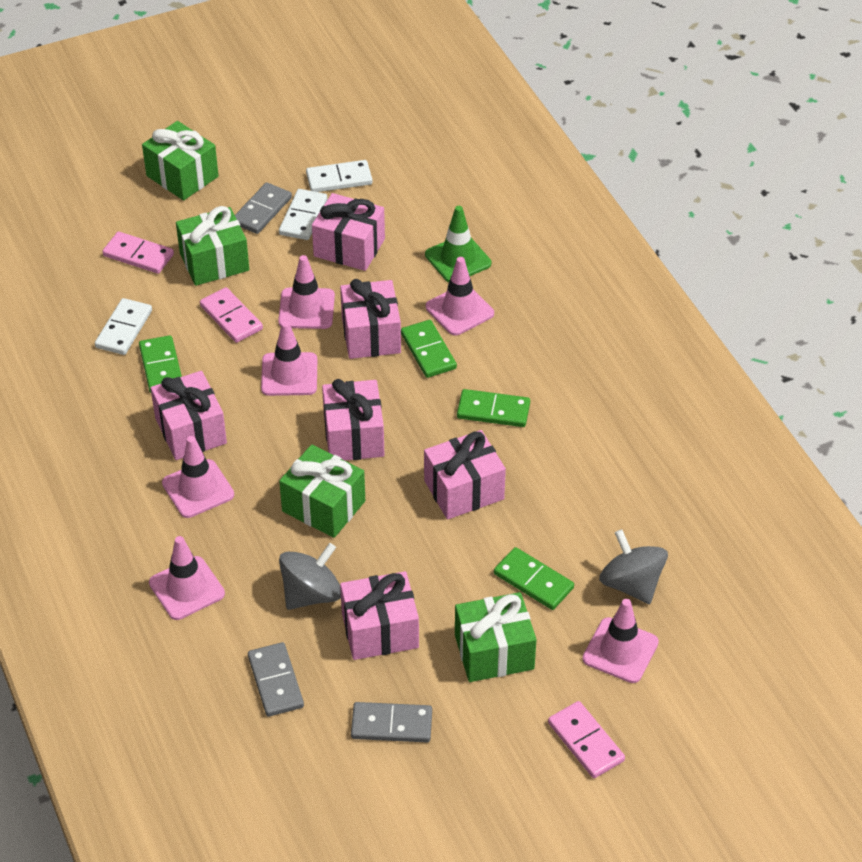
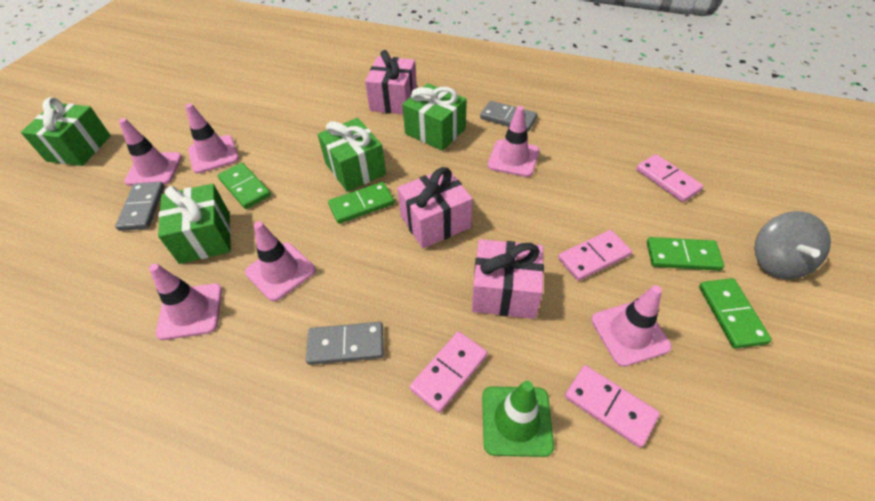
grey spinning top: 2 -> 1
pink domino: 3 -> 4
pink gift: 6 -> 3
white domino: 3 -> 0

